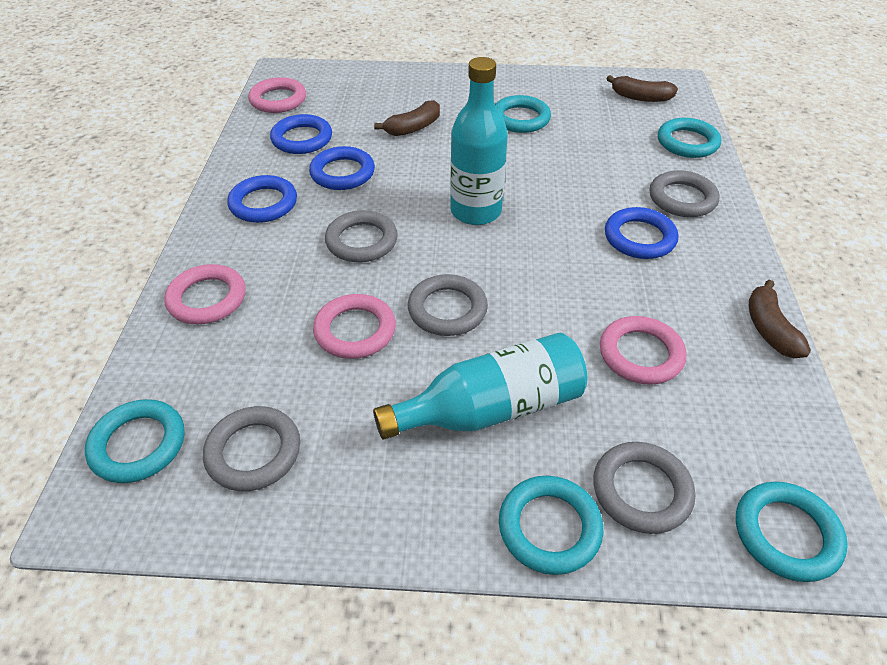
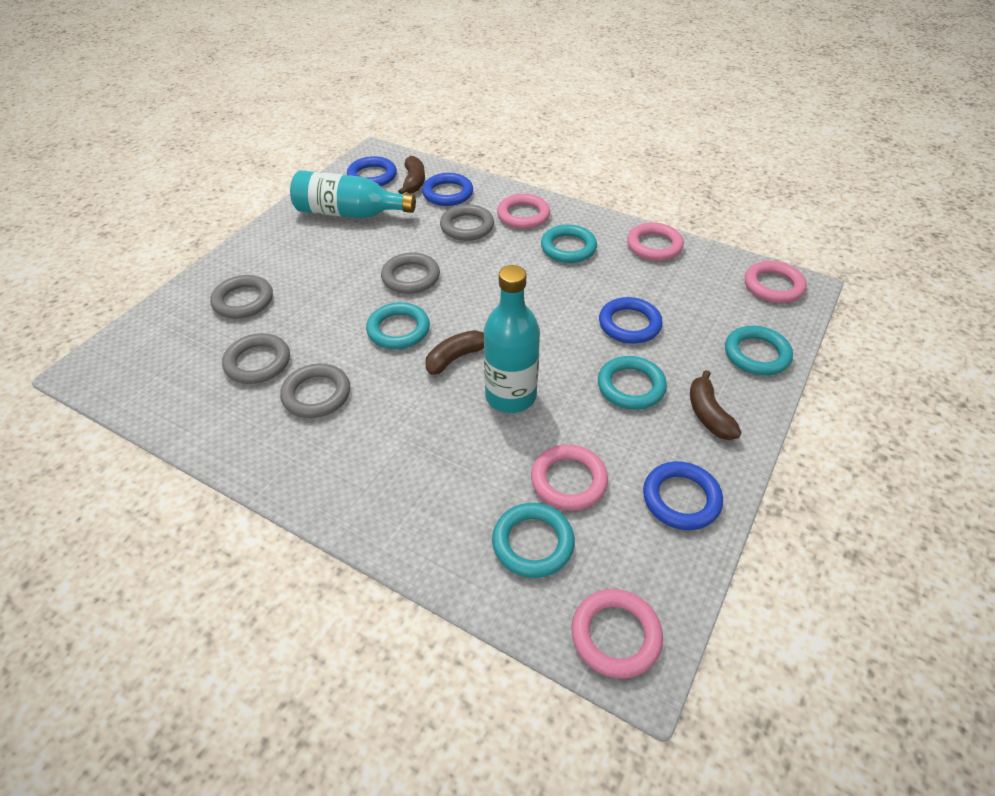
pink ring: 4 -> 5

